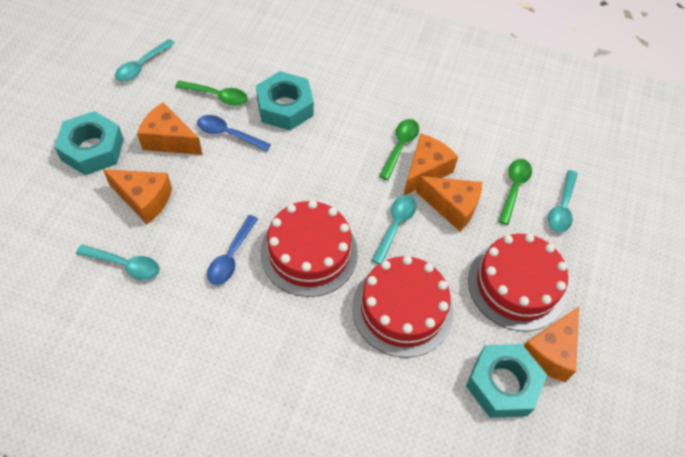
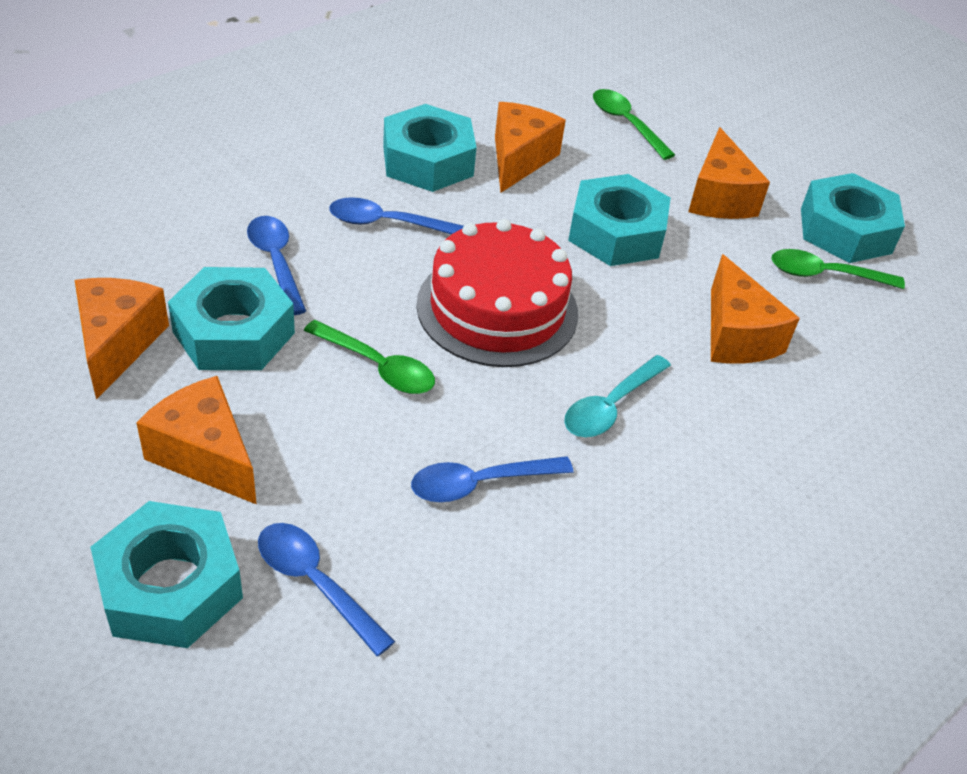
blue spoon: 2 -> 4
red cake: 3 -> 1
turquoise nut: 3 -> 5
turquoise spoon: 4 -> 1

